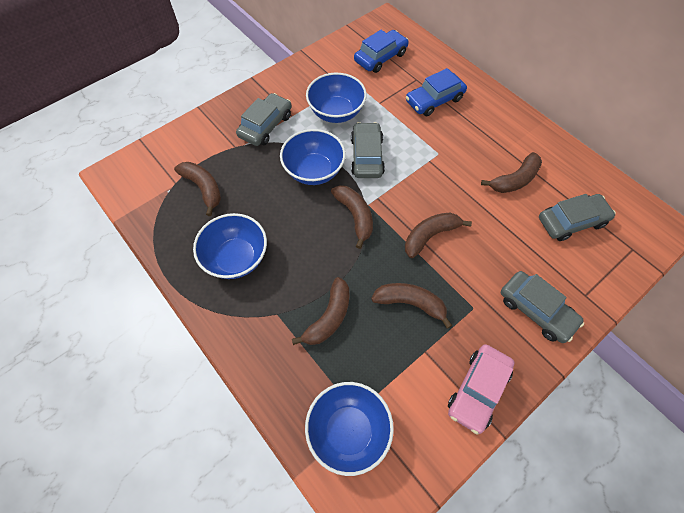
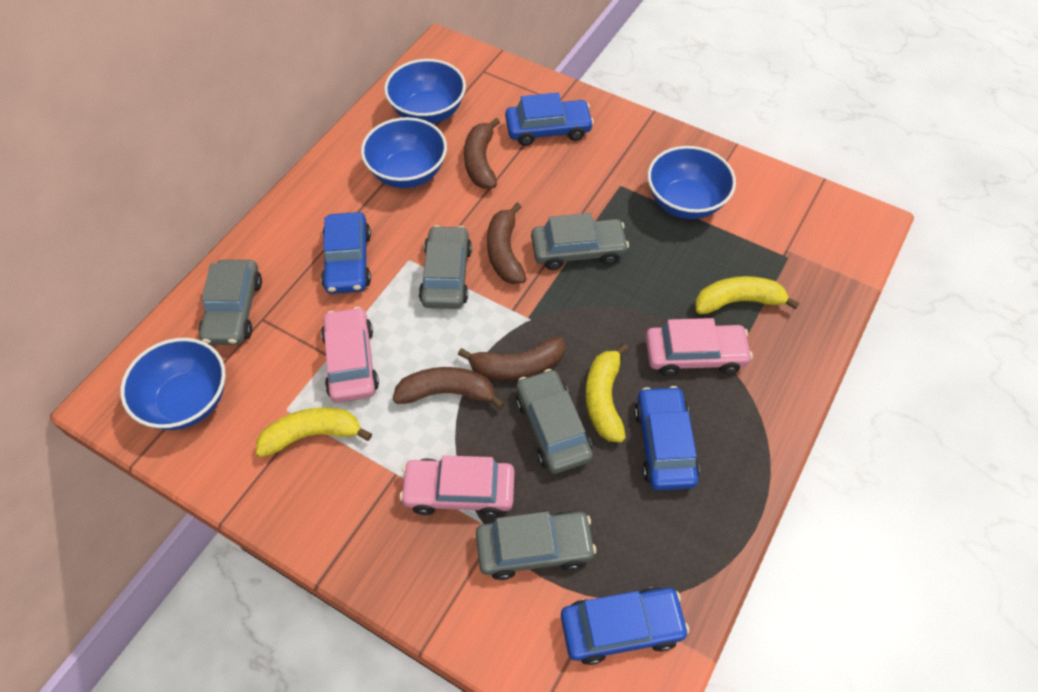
blue car: 2 -> 4
brown banana: 6 -> 4
grey car: 4 -> 5
pink car: 1 -> 3
yellow banana: 0 -> 3

